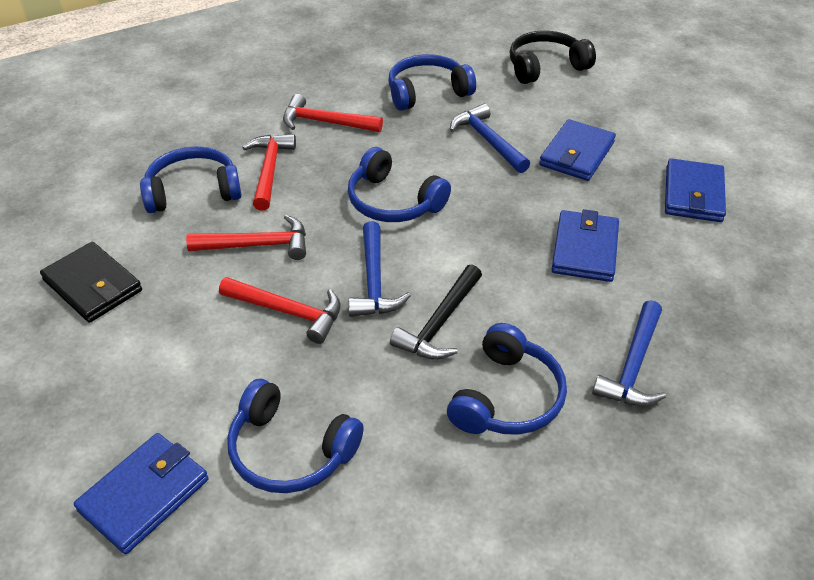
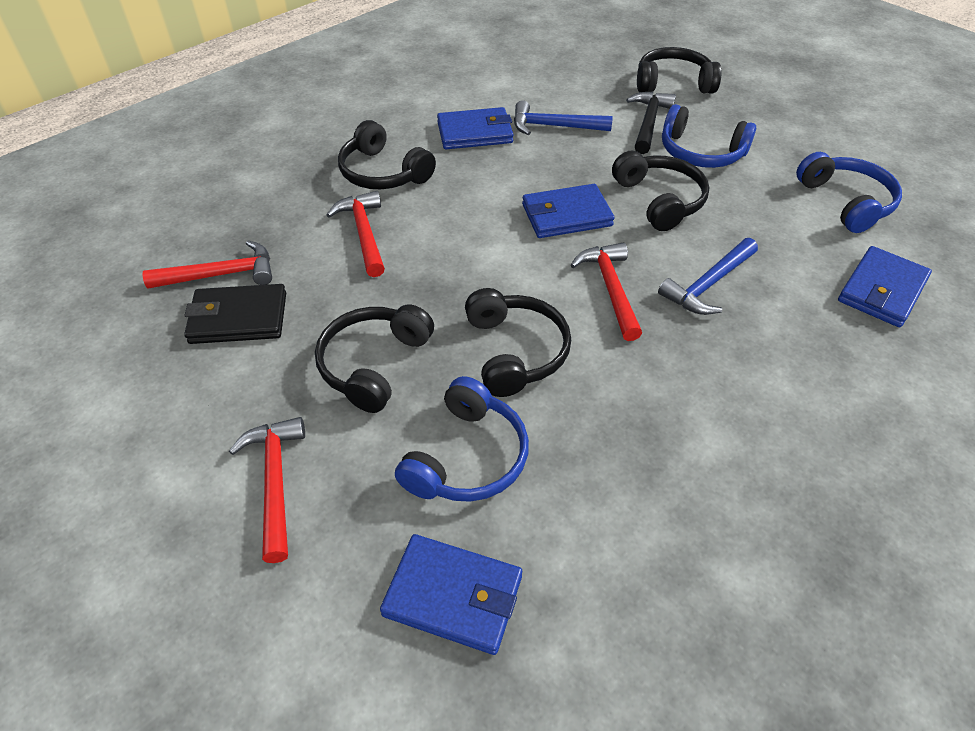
black headphones: 1 -> 5
blue hammer: 3 -> 2
blue headphones: 5 -> 3

